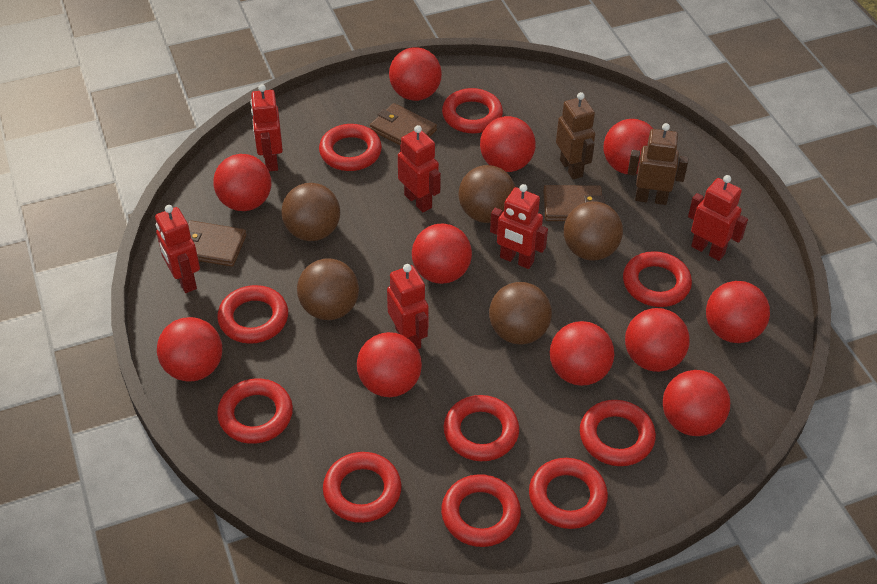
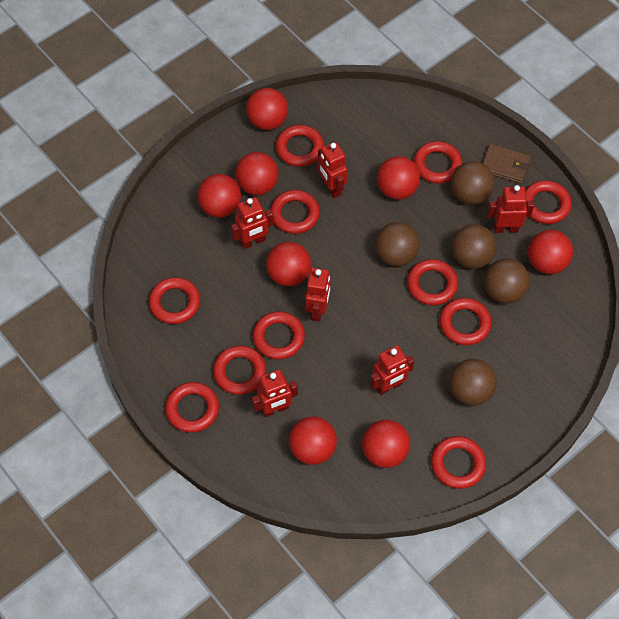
brown robot: 2 -> 0
brown wallet: 3 -> 1
red ball: 11 -> 8
red ring: 10 -> 11

